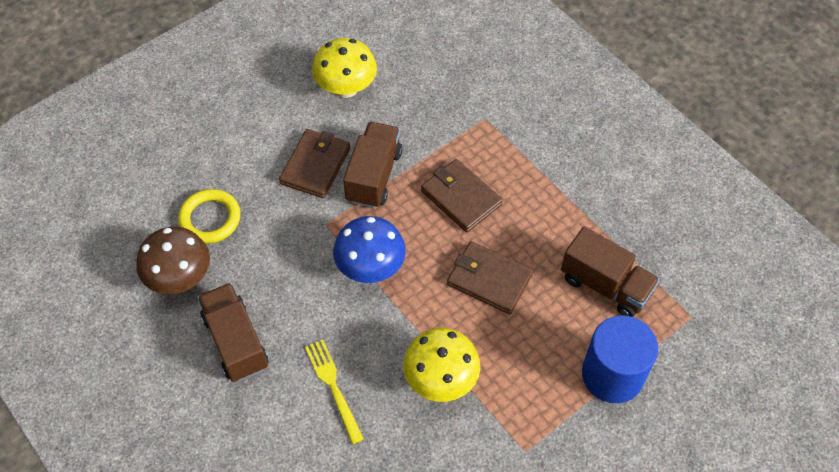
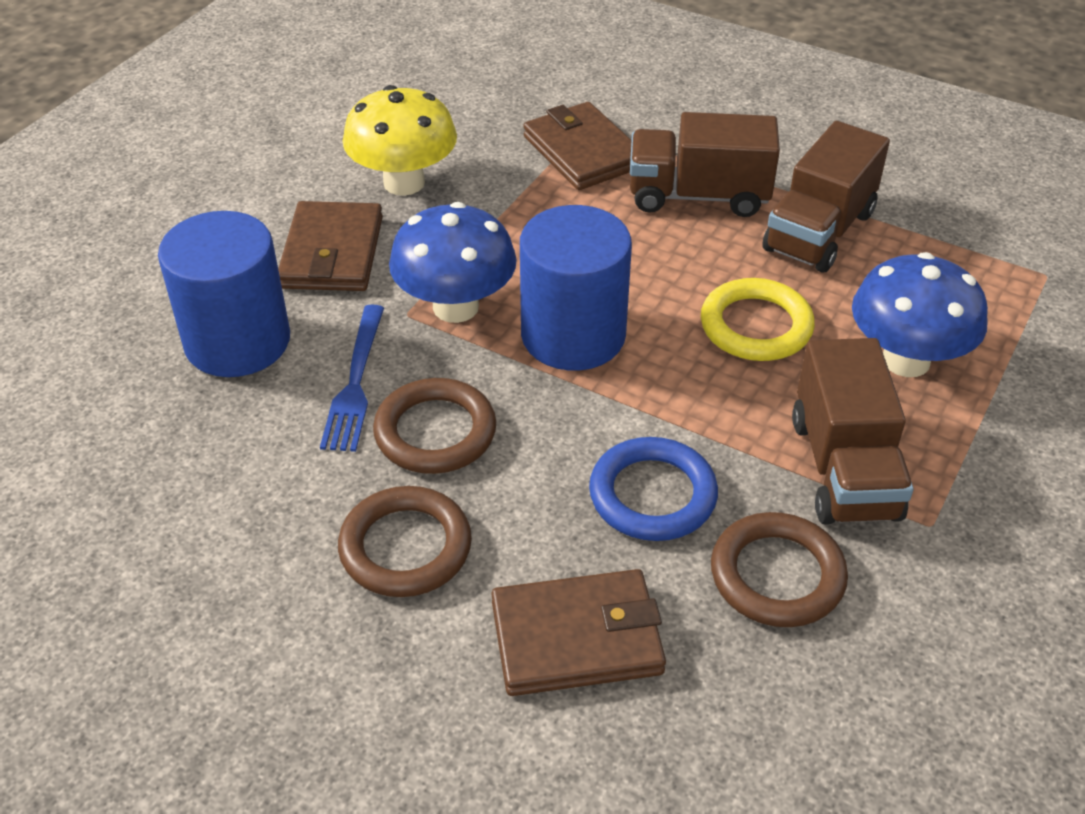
blue cylinder: 1 -> 2
blue fork: 0 -> 1
blue mushroom: 1 -> 2
blue ring: 0 -> 1
brown mushroom: 1 -> 0
brown ring: 0 -> 3
yellow fork: 1 -> 0
yellow mushroom: 2 -> 1

